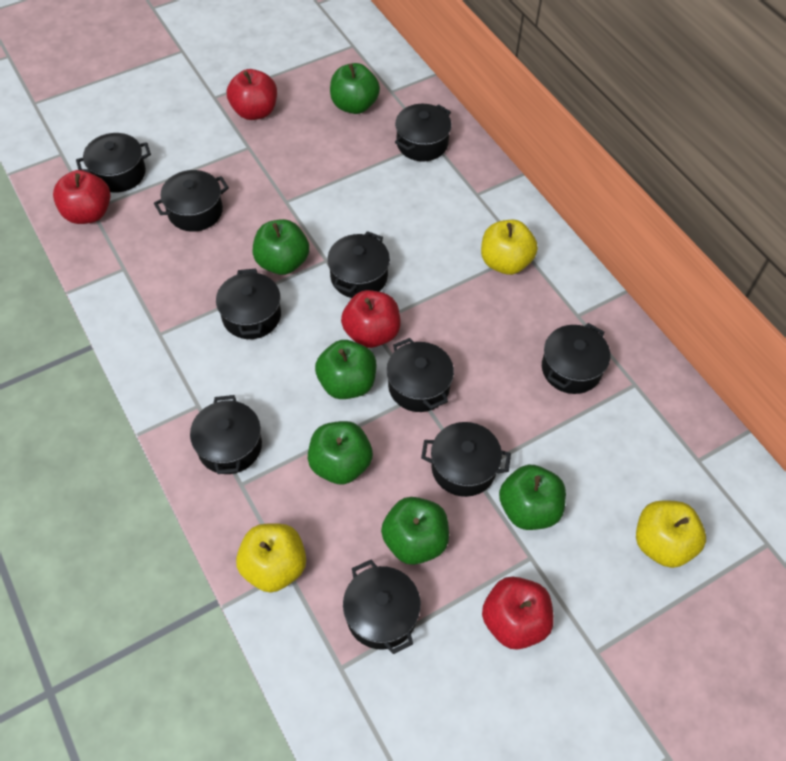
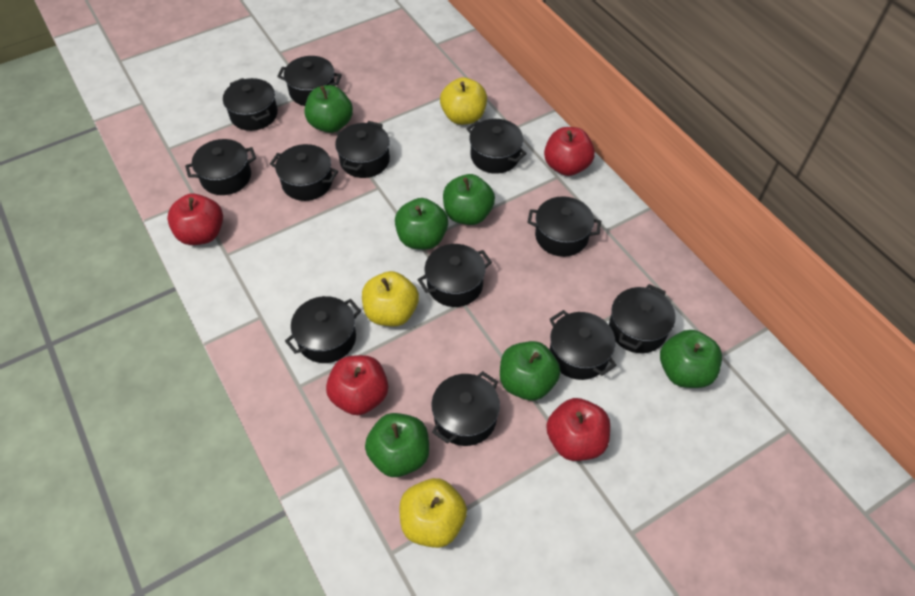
black pot: 10 -> 12

